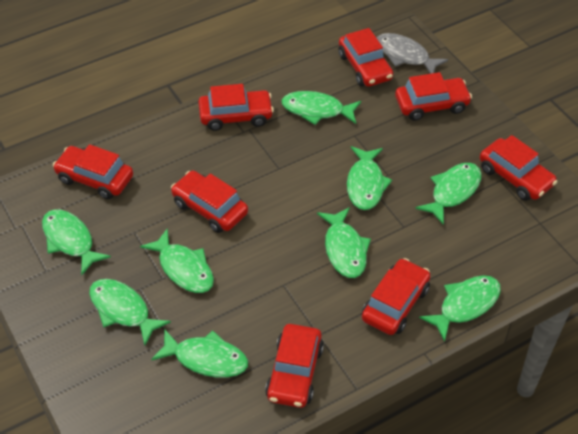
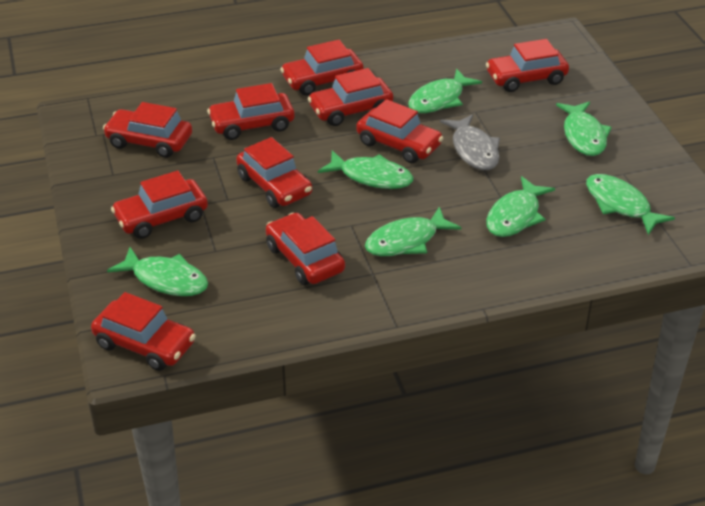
green fish: 9 -> 7
red car: 8 -> 10

